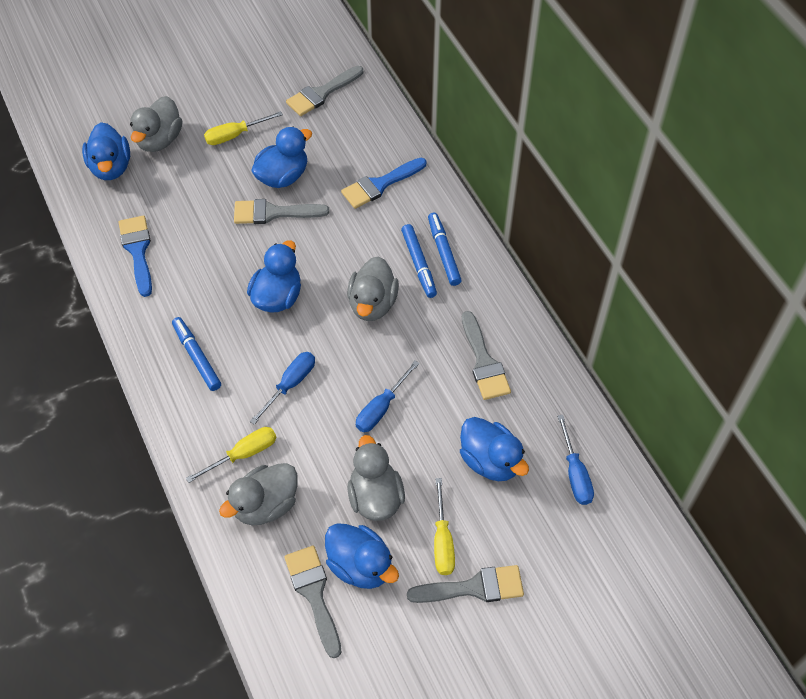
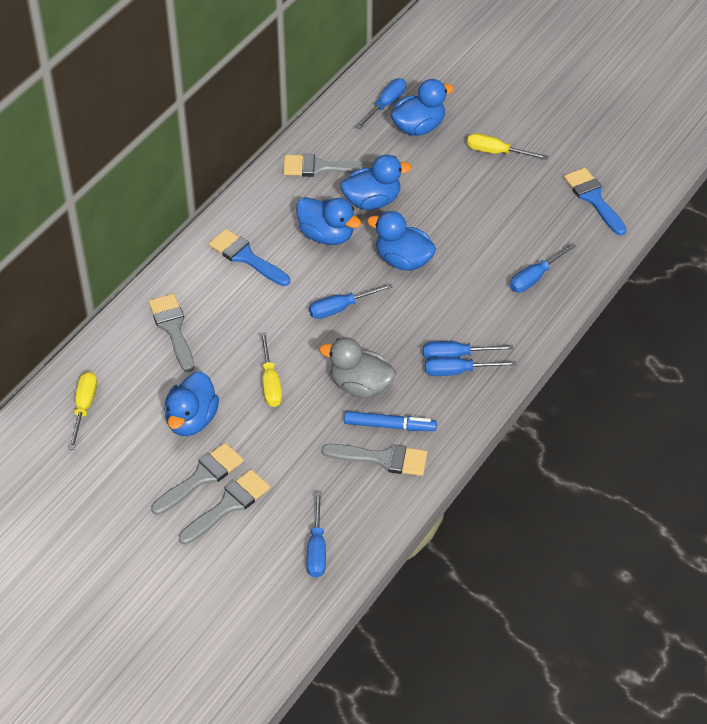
blue marker: 3 -> 1
blue screwdriver: 3 -> 6
grey duck: 4 -> 1

